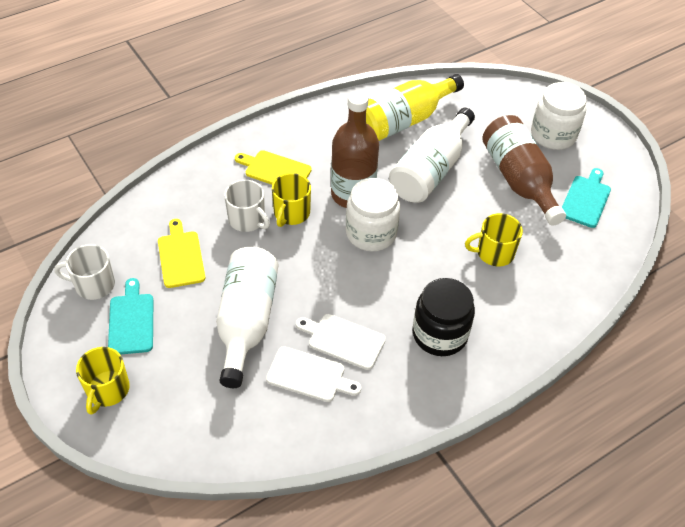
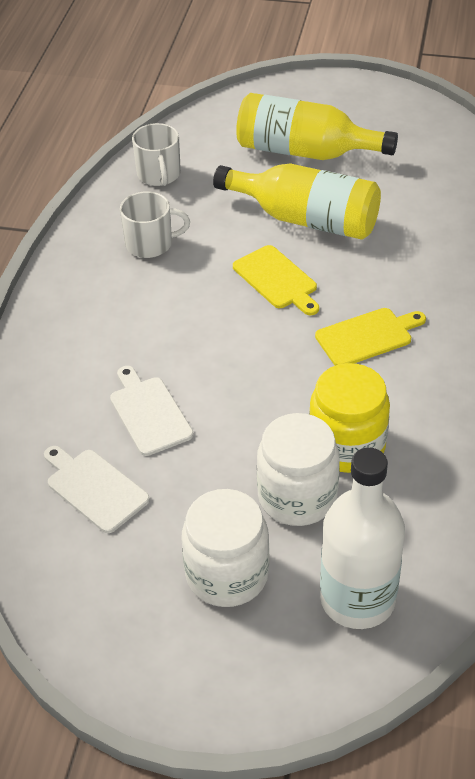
black jar: 1 -> 0
brown bottle: 2 -> 0
turquoise cutting board: 2 -> 0
white bottle: 2 -> 1
yellow bottle: 1 -> 2
yellow jar: 0 -> 1
yellow mug: 3 -> 0

